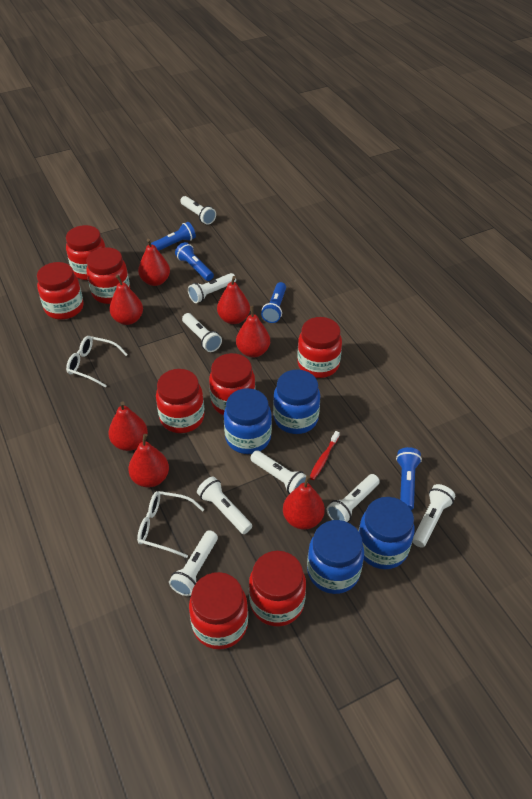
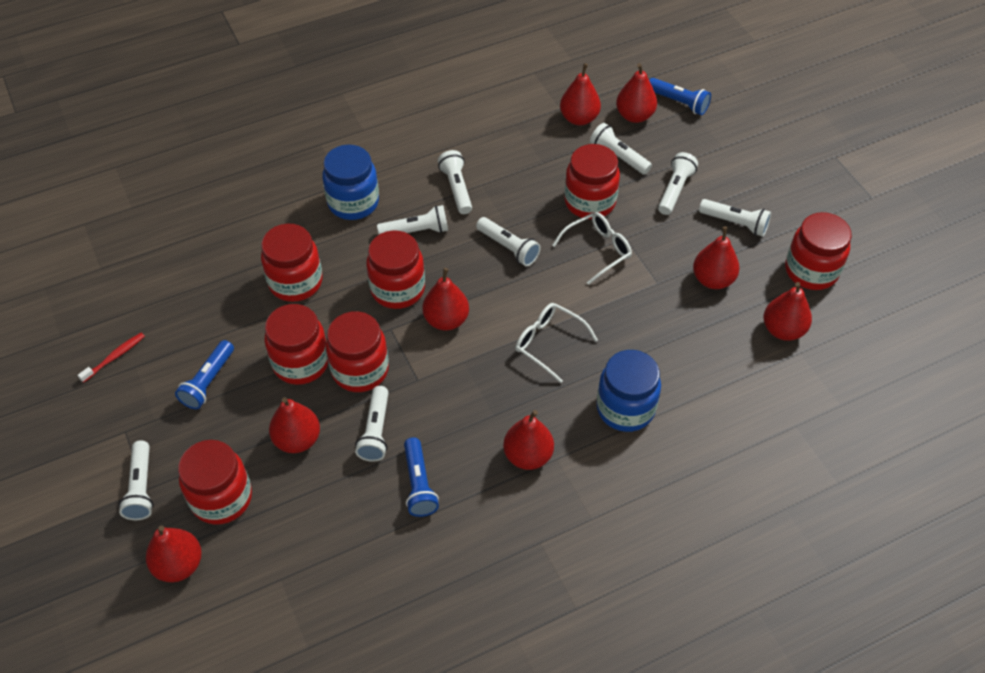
blue flashlight: 4 -> 3
blue jar: 4 -> 2
red jar: 8 -> 7
red pear: 7 -> 8

